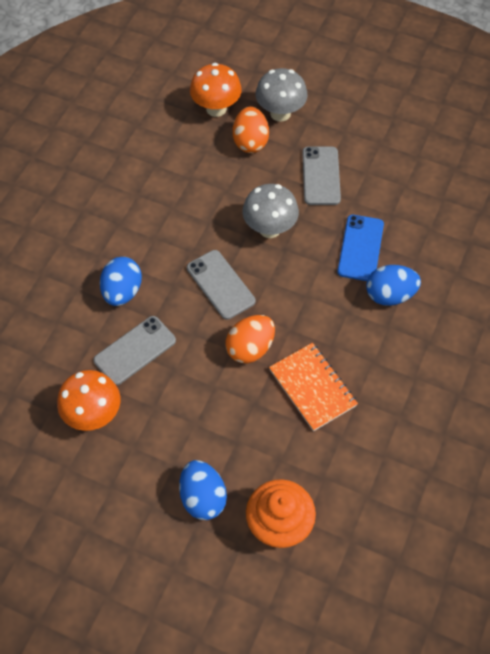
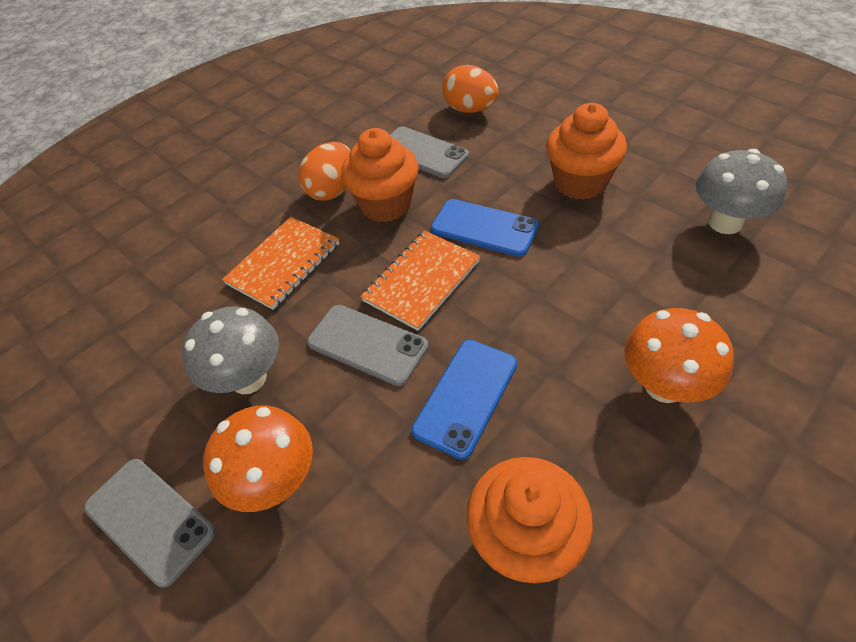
blue egg: 3 -> 0
blue phone: 1 -> 2
orange cupcake: 1 -> 3
orange notebook: 1 -> 2

